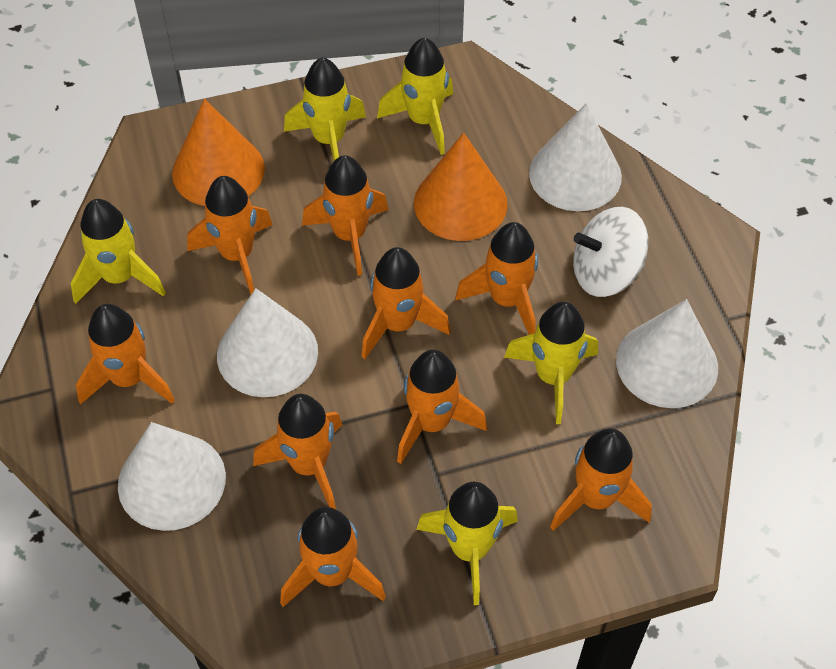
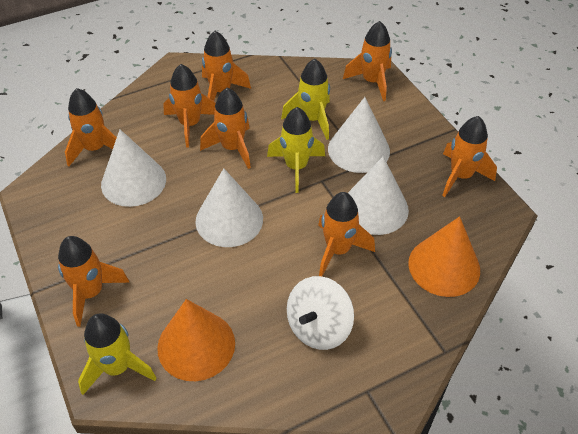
orange rocket: 9 -> 8
yellow rocket: 5 -> 3

